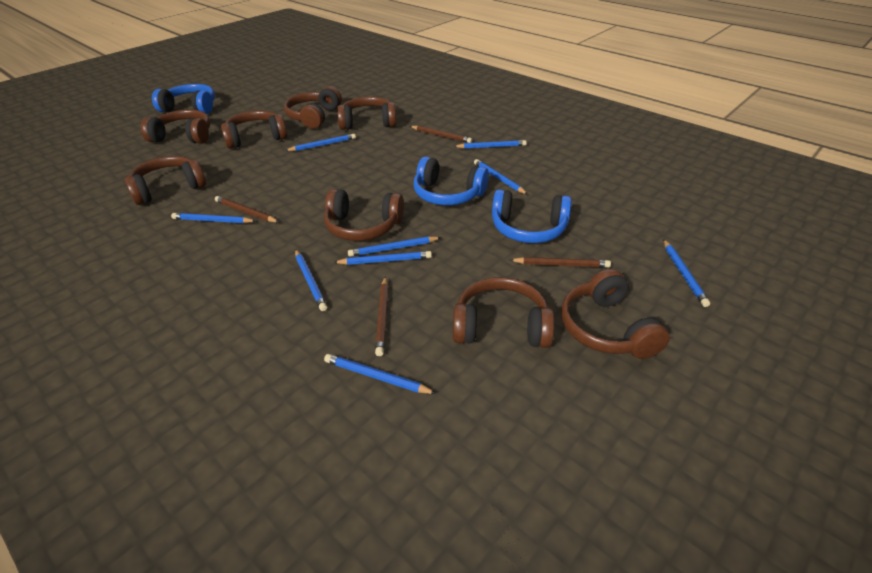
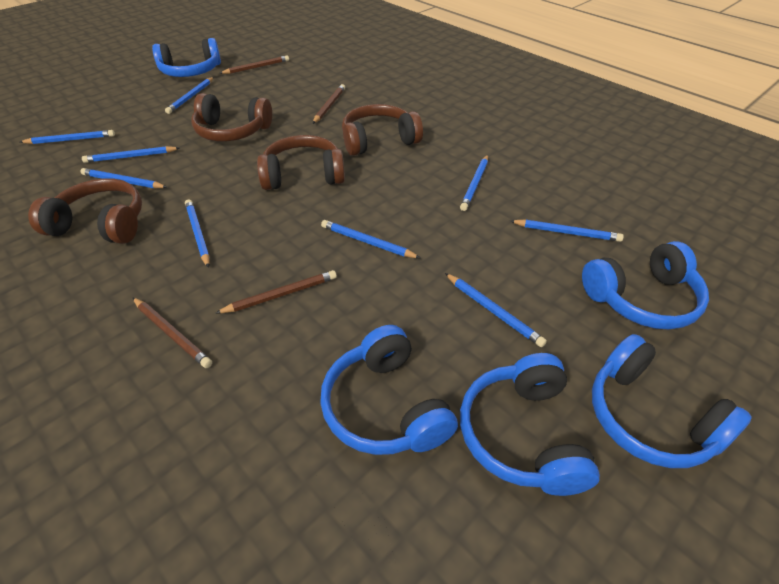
blue headphones: 3 -> 5
brown headphones: 8 -> 4

